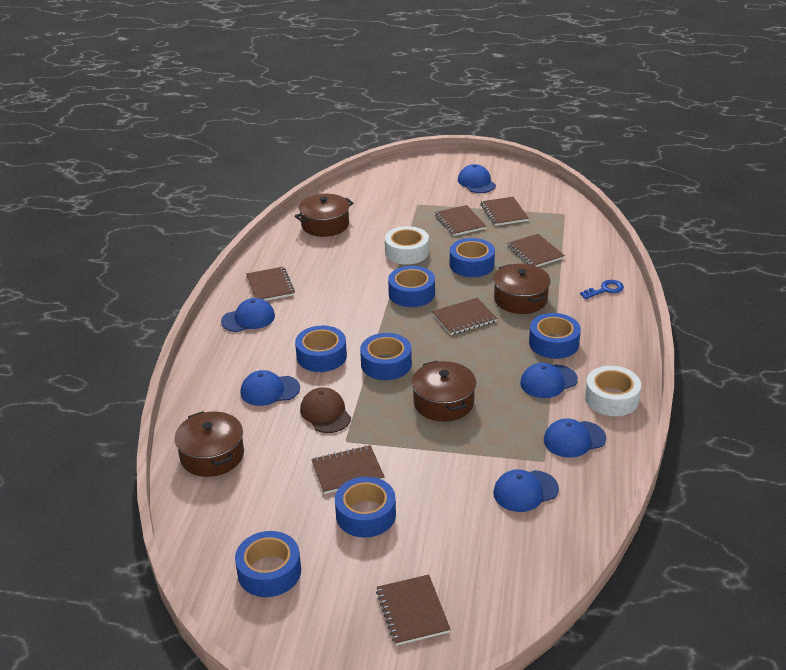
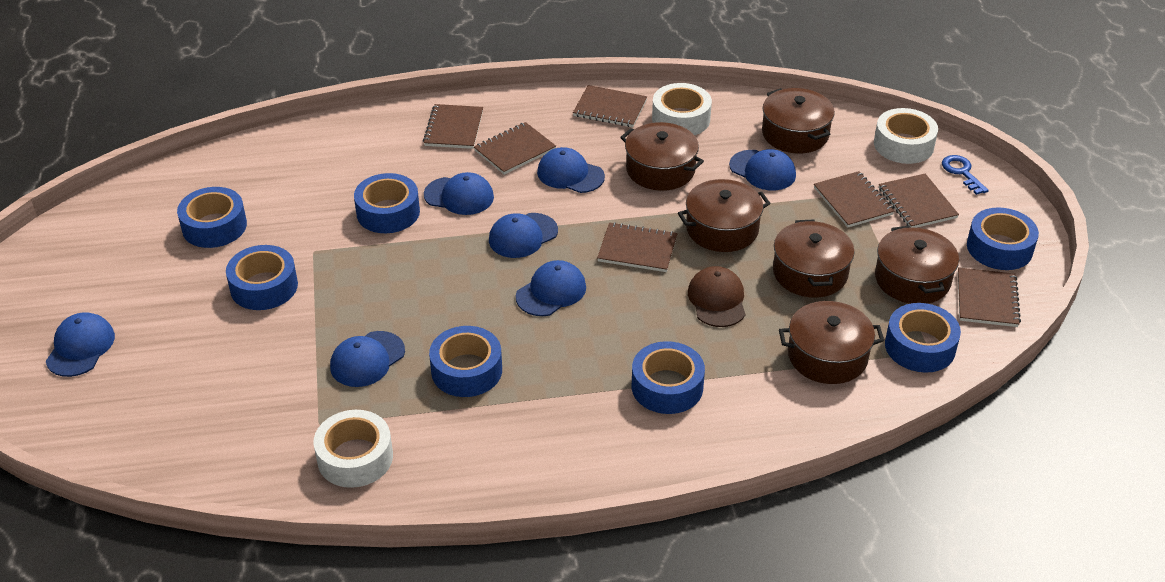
blue cap: 6 -> 7
brown pot: 4 -> 6
white tape: 2 -> 3

